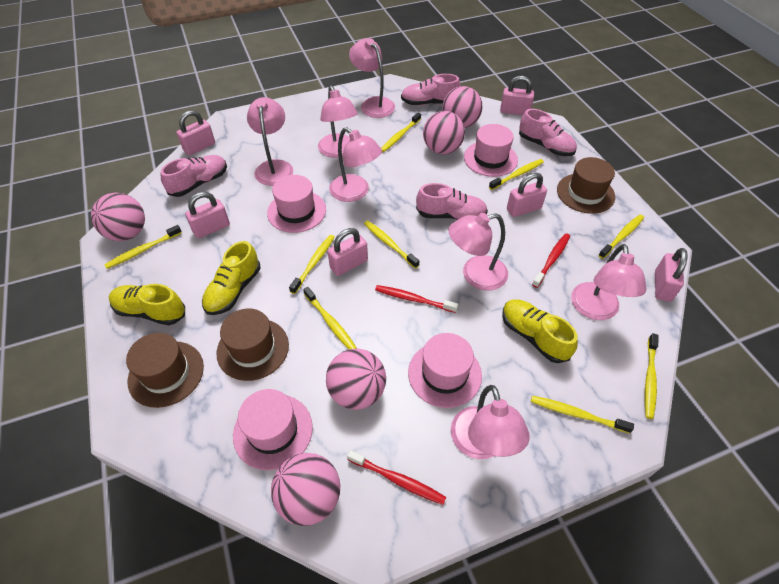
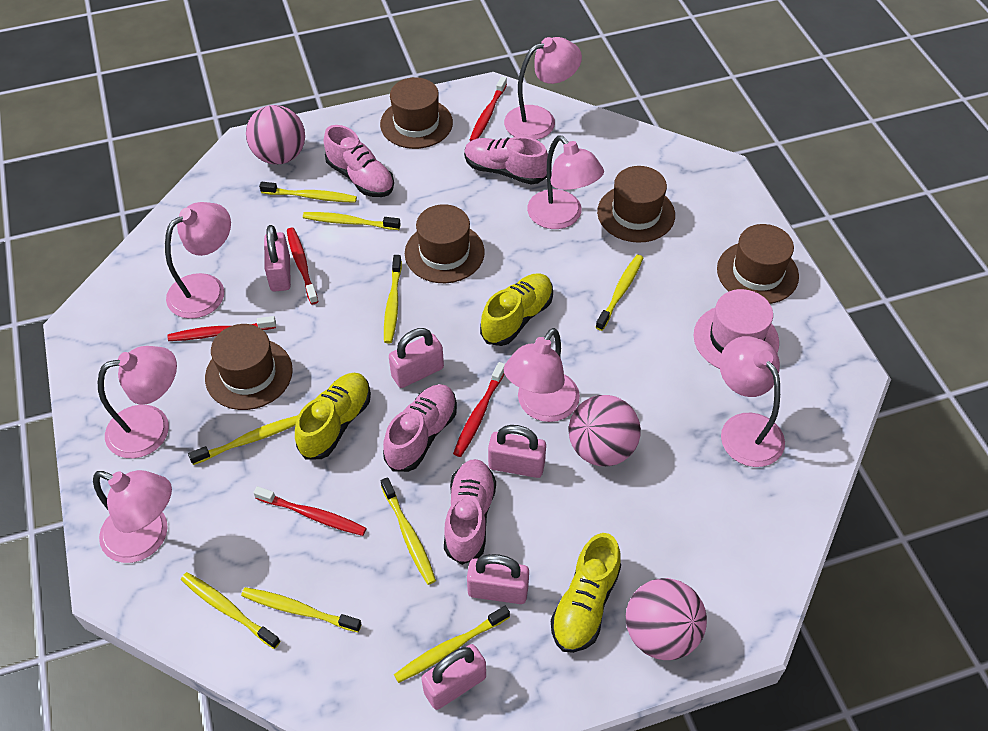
brown hat: 3 -> 5
pink ball: 5 -> 3
pink hat: 4 -> 1
pink padlock: 6 -> 5
red toothbrush: 3 -> 5

